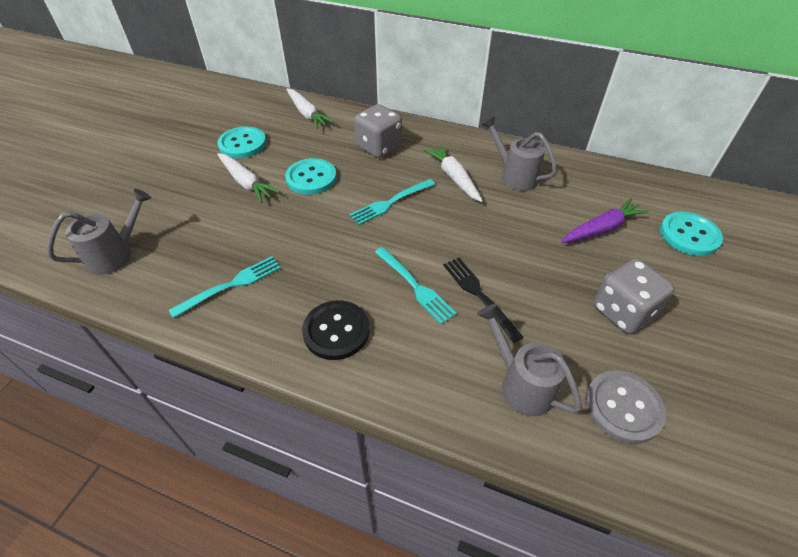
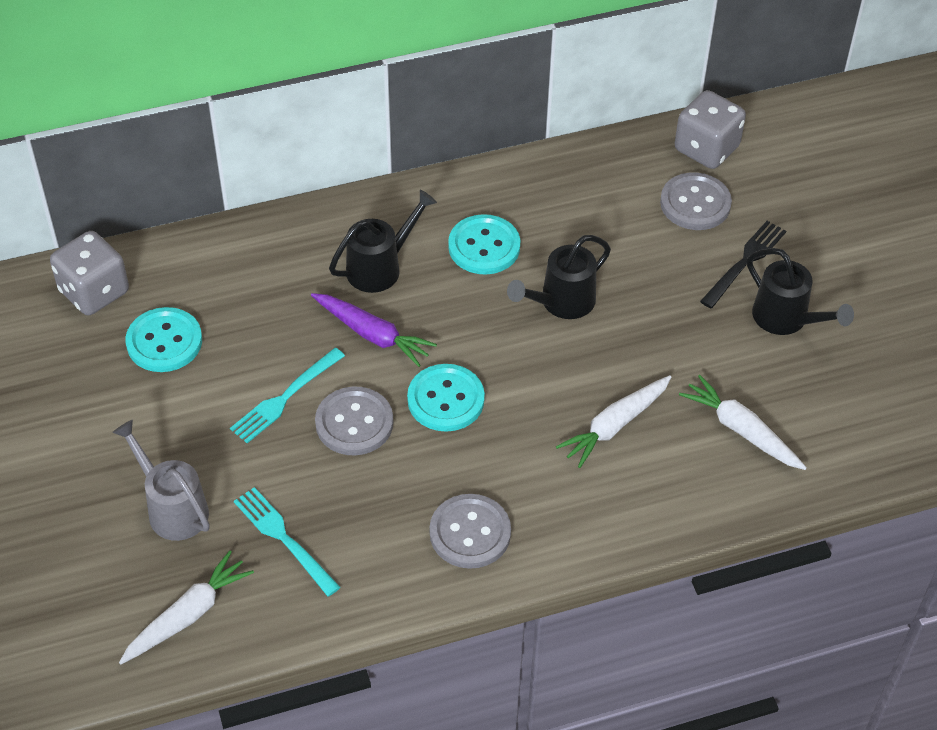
black button: 1 -> 0
black watering can: 0 -> 3
grey button: 1 -> 3
grey watering can: 3 -> 1
turquoise fork: 3 -> 2

